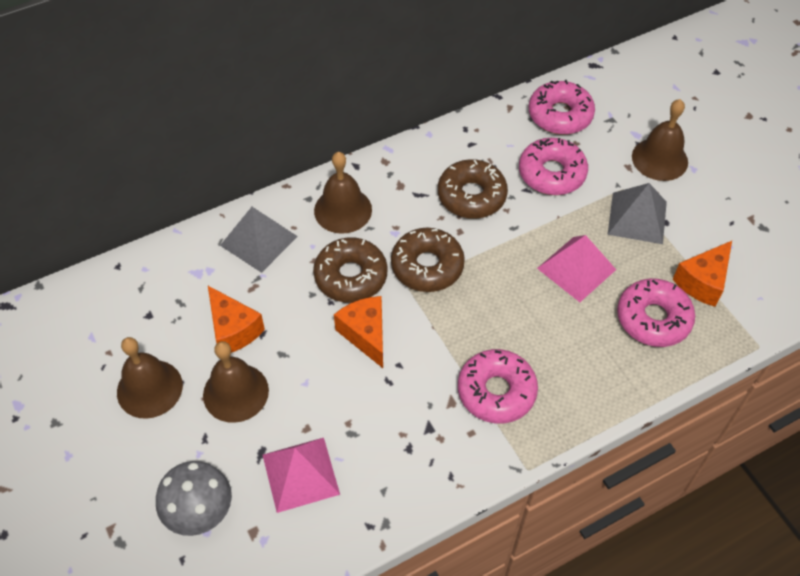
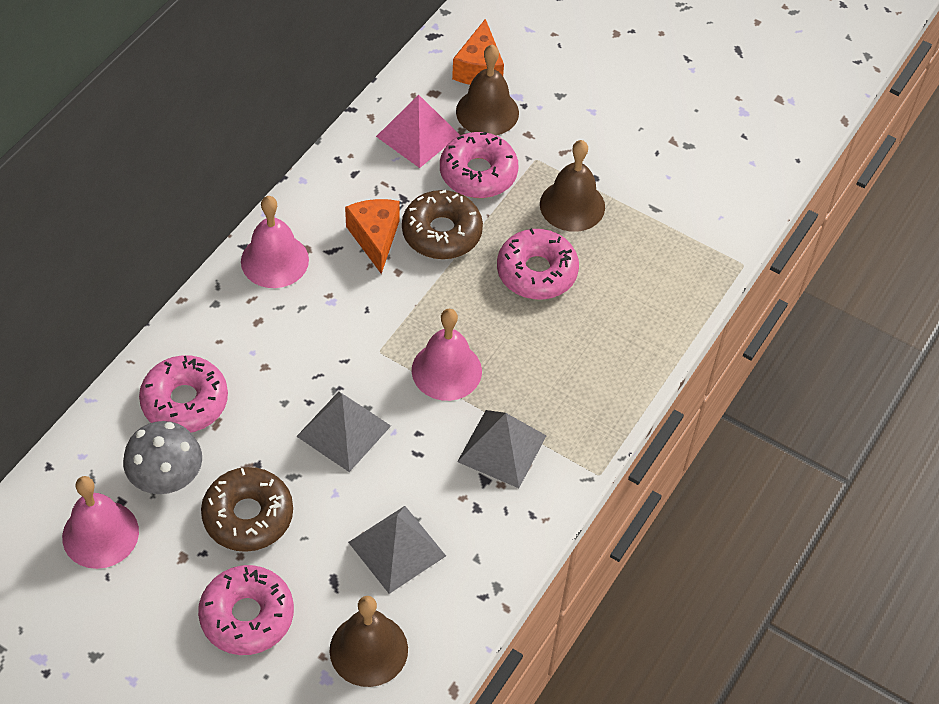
brown bell: 4 -> 3
brown donut: 3 -> 2
grey pyramid: 2 -> 3
orange cheese: 3 -> 2
pink bell: 0 -> 3
pink pyramid: 2 -> 1

